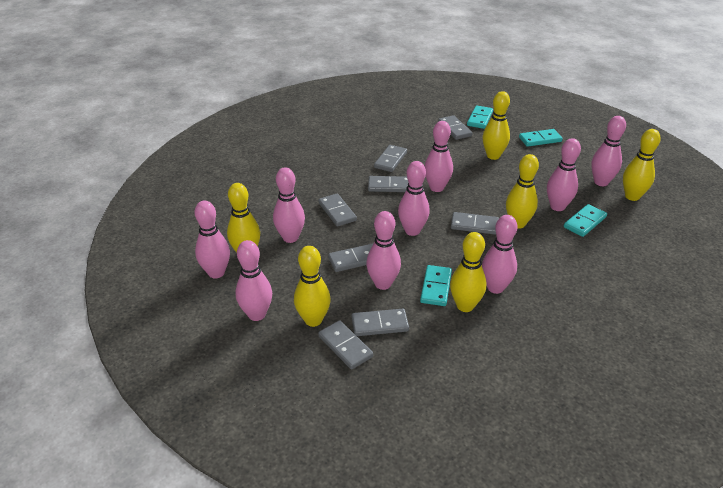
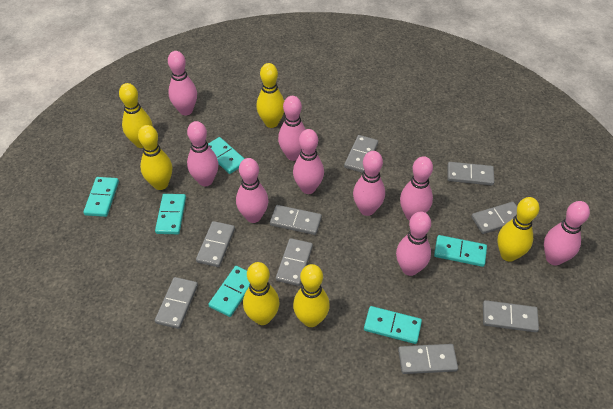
grey domino: 8 -> 9
turquoise domino: 4 -> 6

